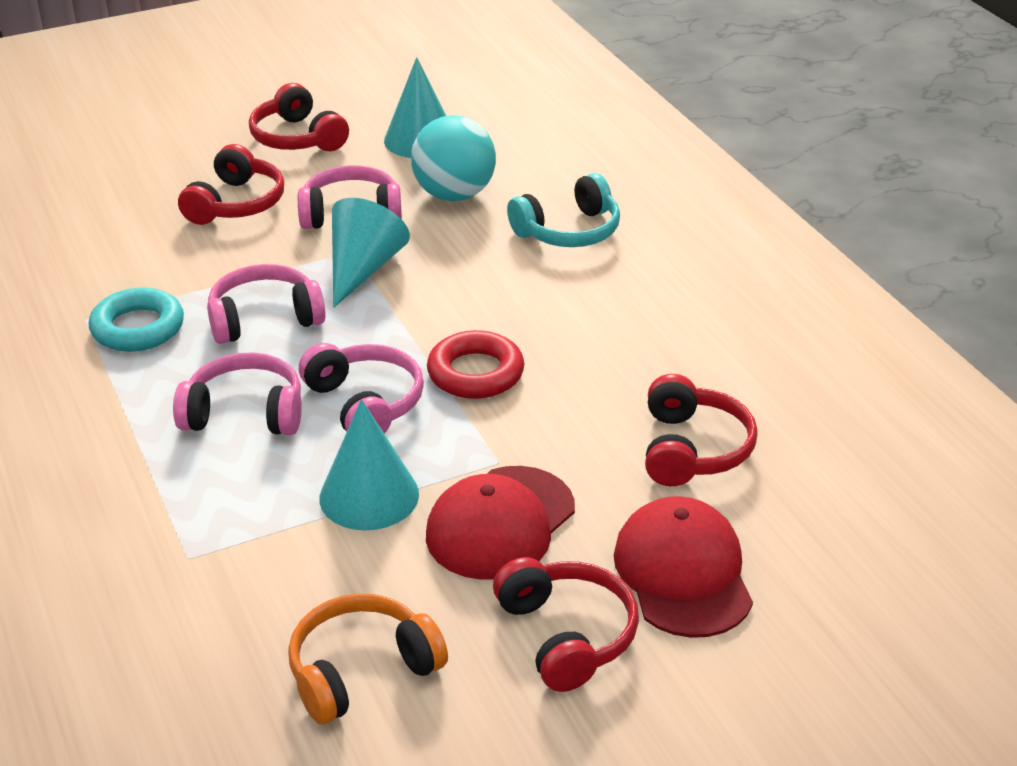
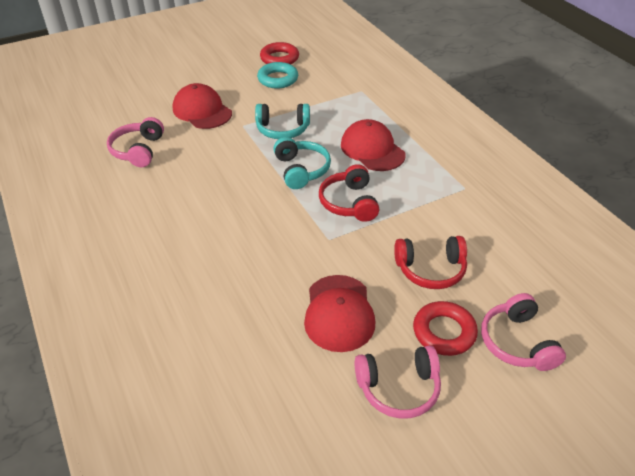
orange headphones: 1 -> 0
pink headphones: 4 -> 3
red cap: 2 -> 3
red headphones: 4 -> 2
red ring: 1 -> 2
turquoise ball: 1 -> 0
turquoise cone: 3 -> 0
turquoise headphones: 1 -> 2

